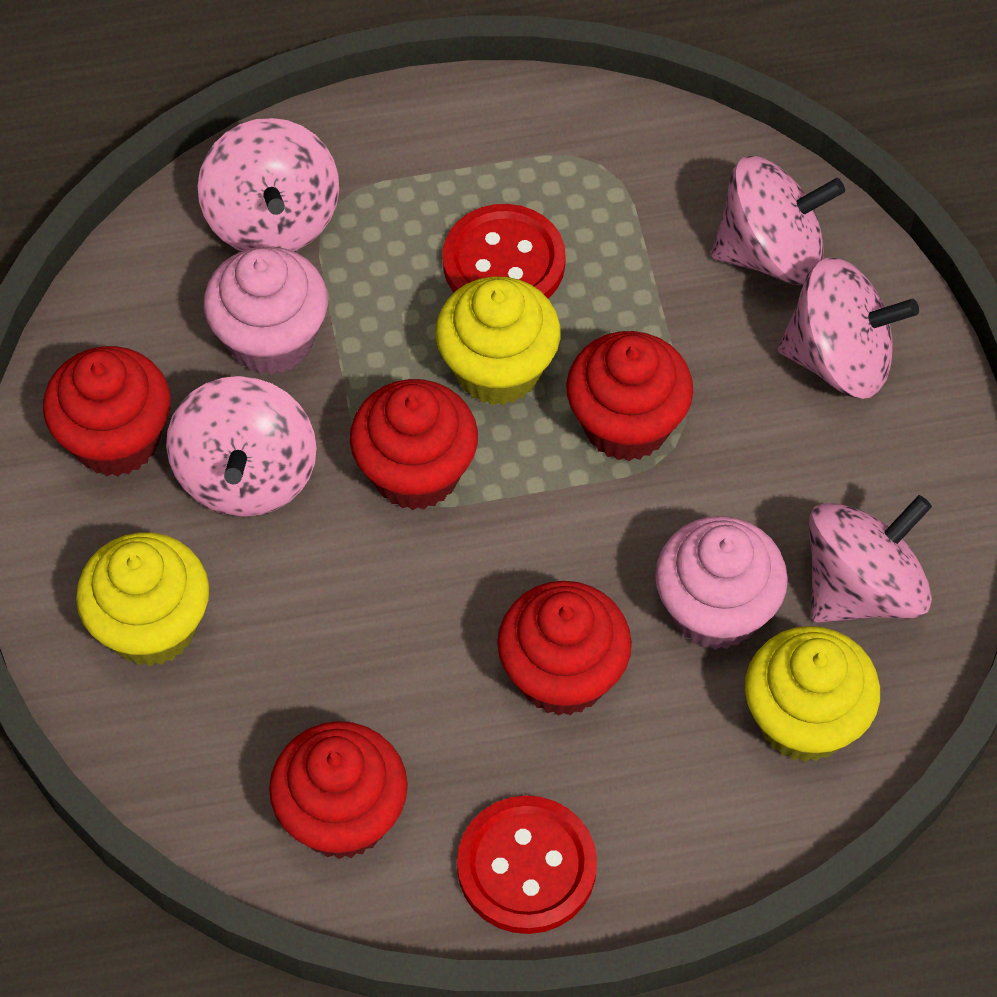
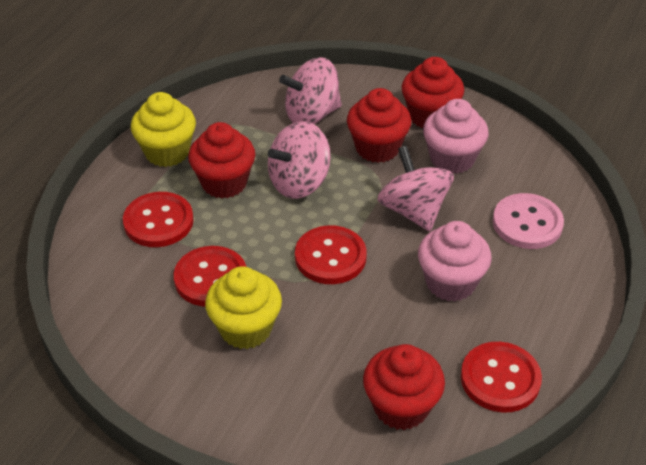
pink button: 0 -> 1
pink spinning top: 5 -> 3
red button: 2 -> 4
red cupcake: 5 -> 4
yellow cupcake: 3 -> 2

